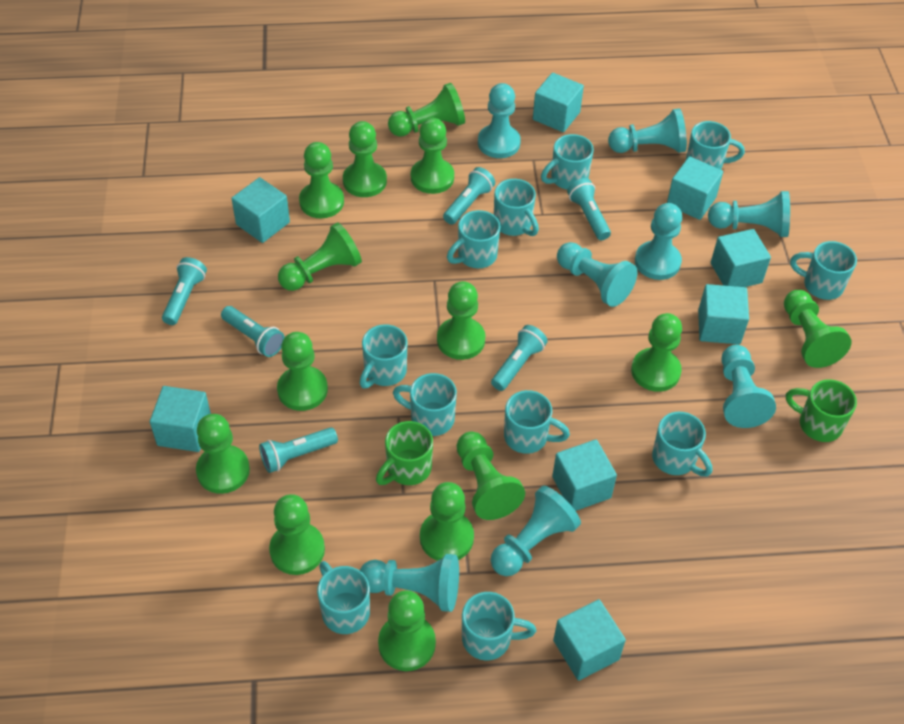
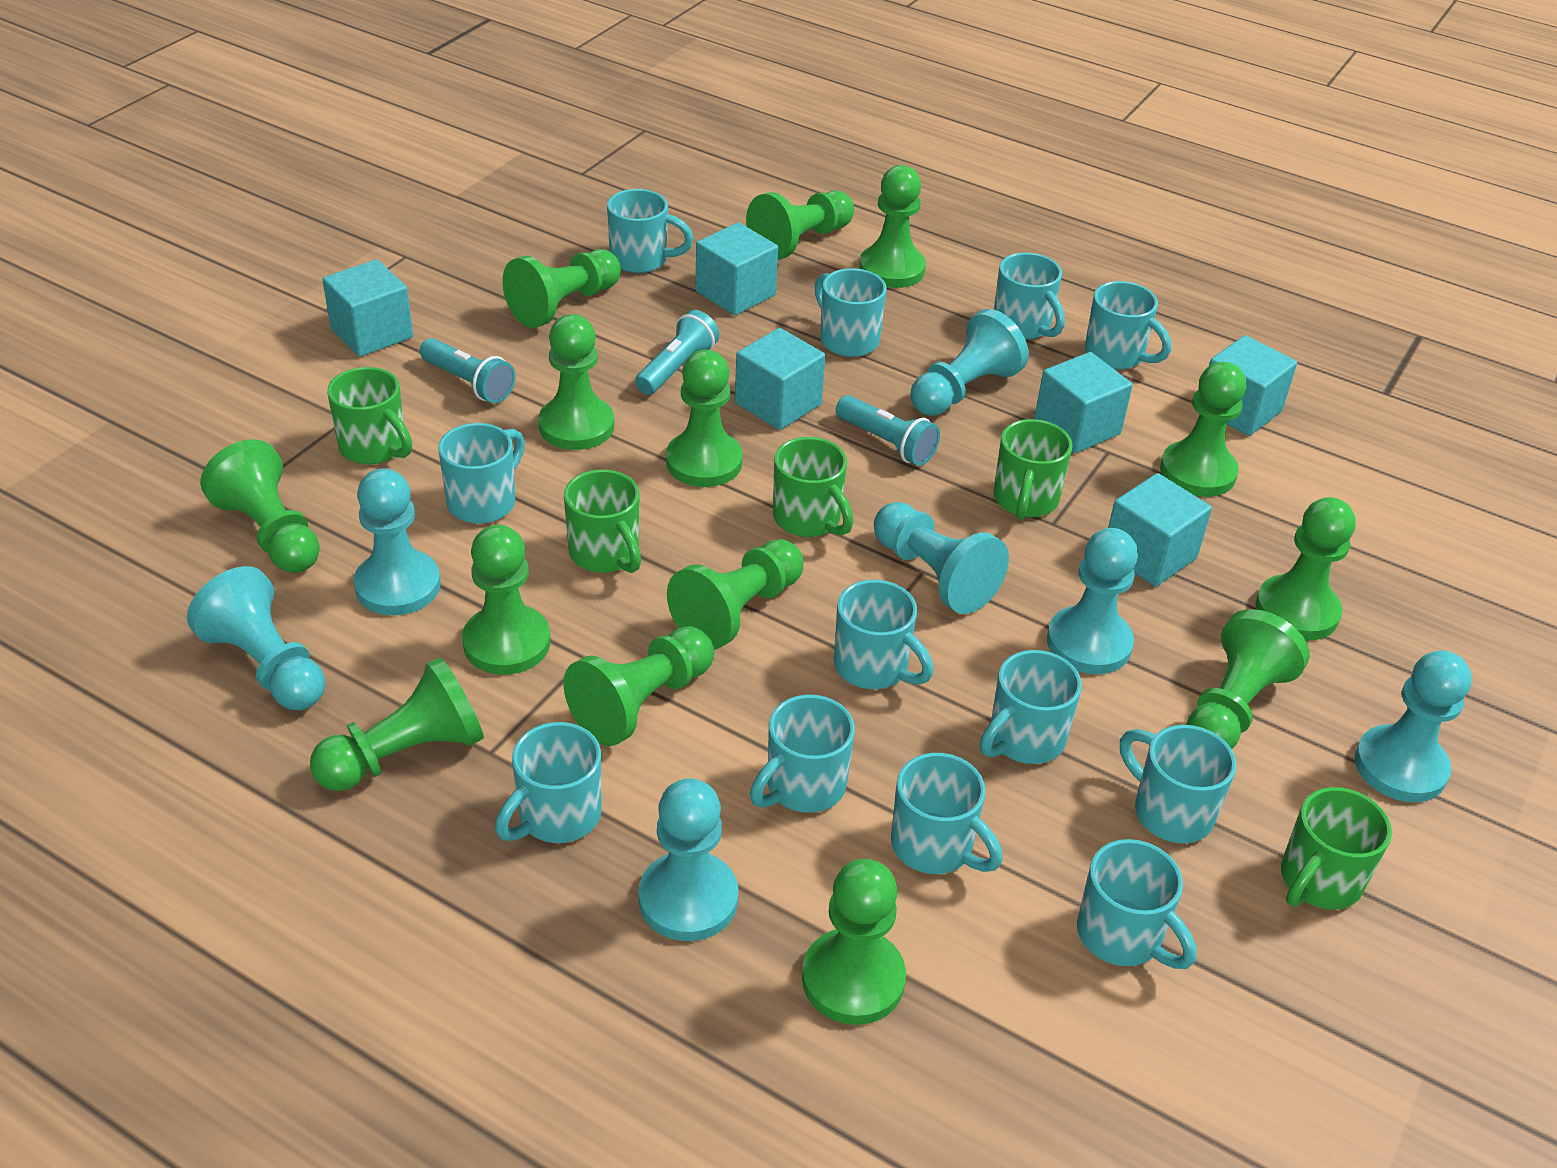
green mug: 2 -> 5
turquoise cube: 8 -> 6
turquoise flashlight: 6 -> 3
turquoise mug: 11 -> 12
turquoise pawn: 8 -> 7

